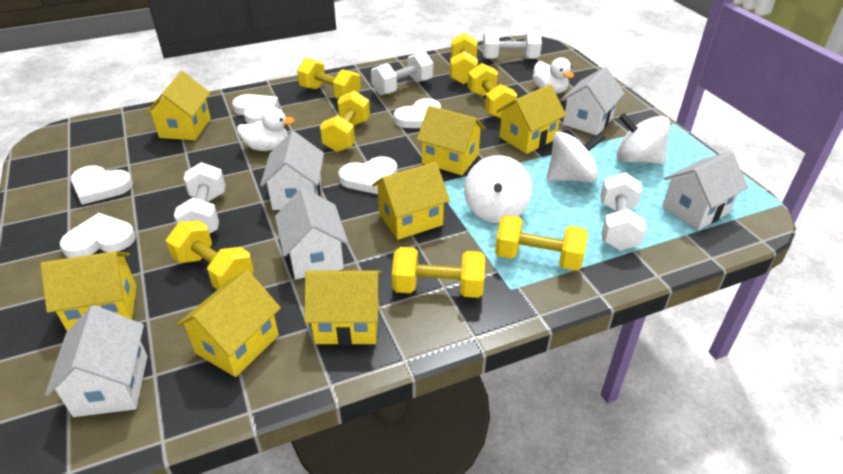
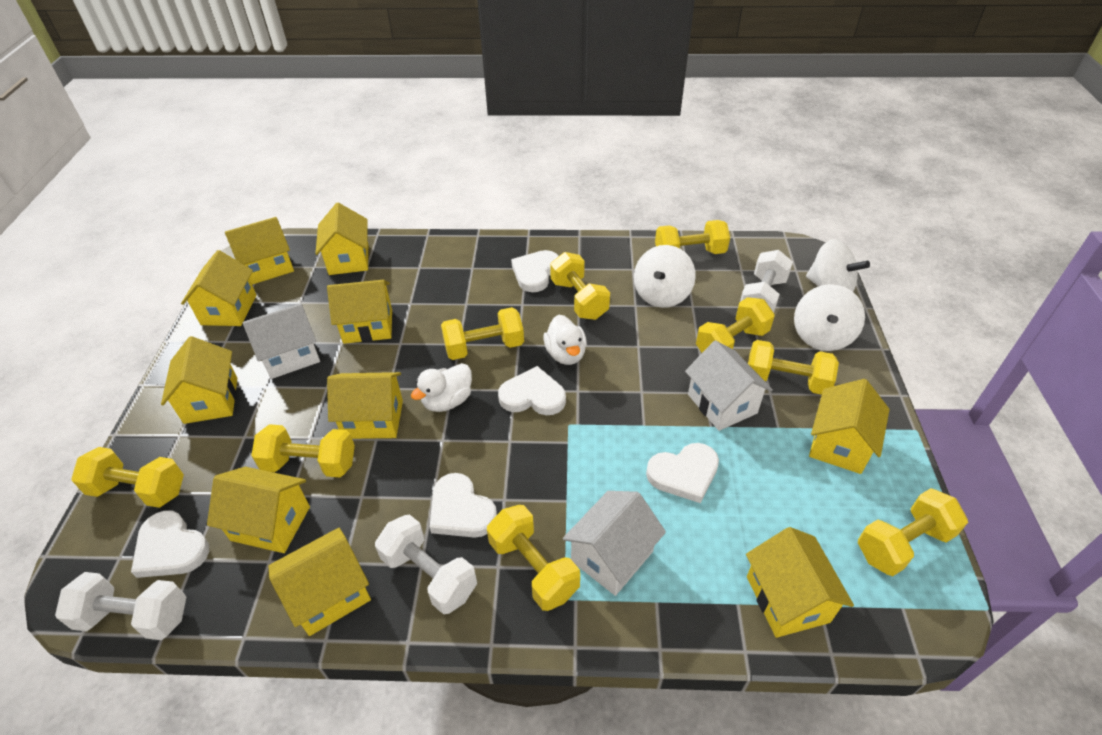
white dumbbell: 4 -> 3
white house: 5 -> 3
yellow dumbbell: 7 -> 9
yellow house: 7 -> 10

